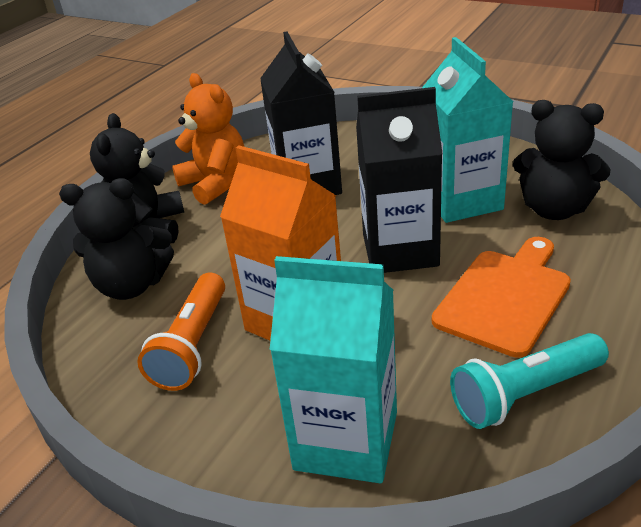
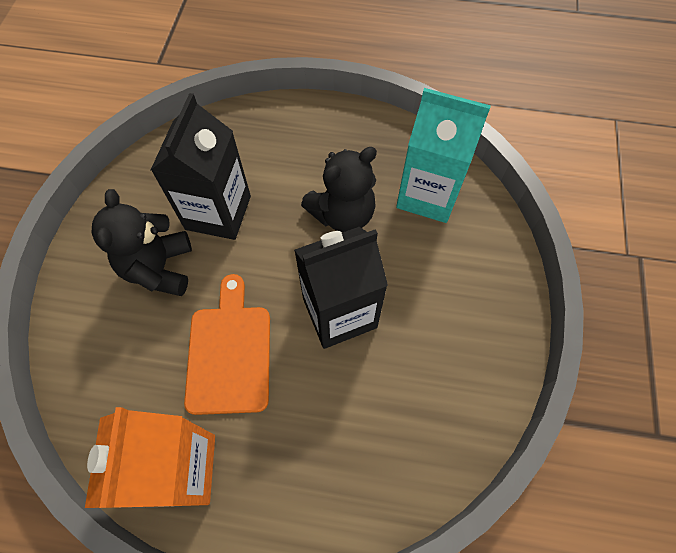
black teddy bear: 3 -> 2
orange flashlight: 1 -> 0
orange teddy bear: 1 -> 0
turquoise carton: 2 -> 1
turquoise flashlight: 1 -> 0

